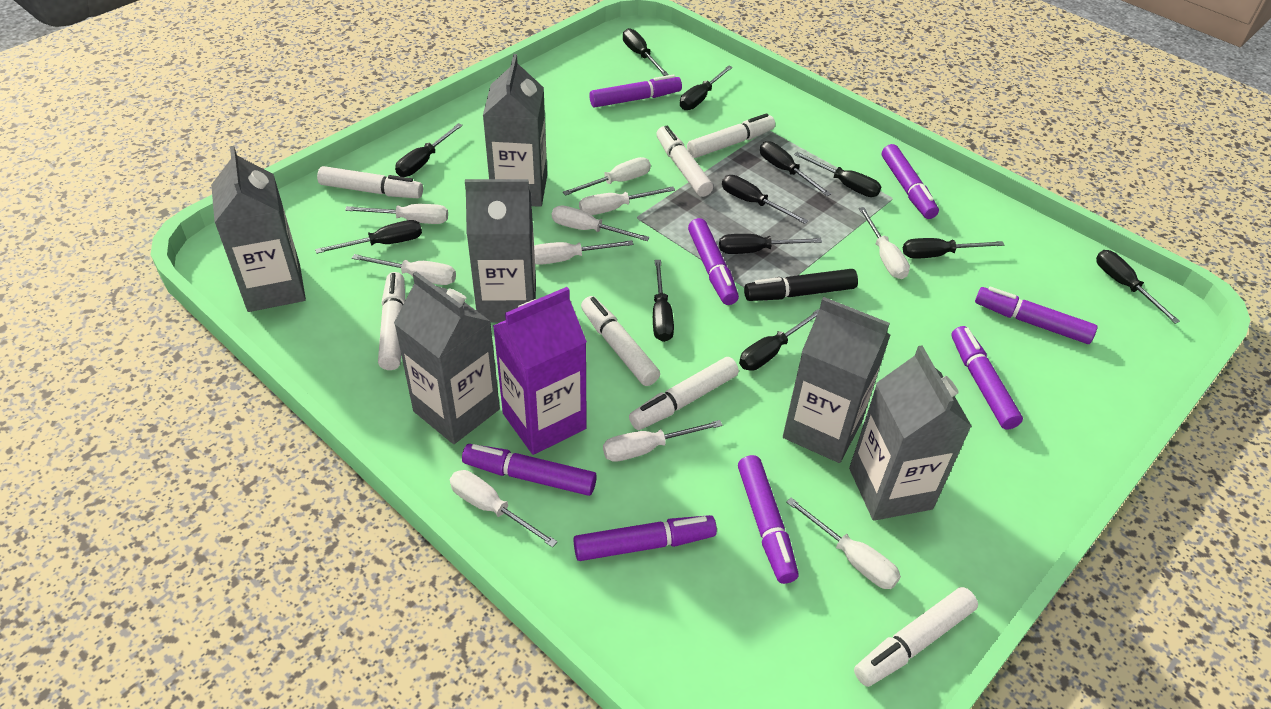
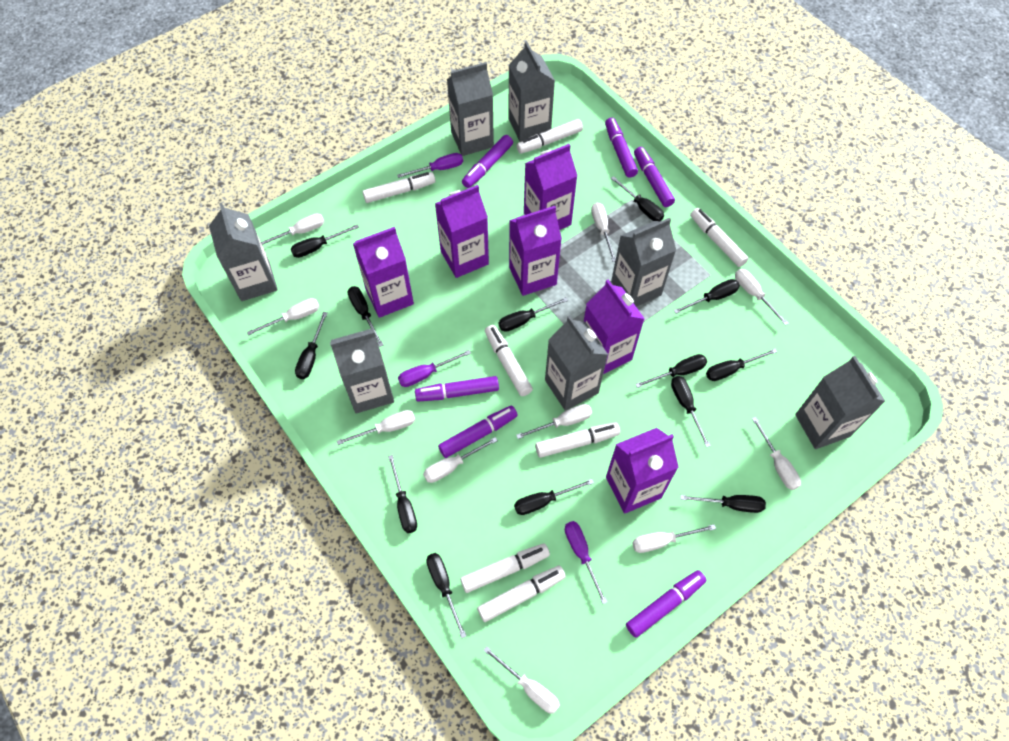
black marker: 1 -> 0
black screwdriver: 12 -> 13
grey carton: 6 -> 7
purple carton: 1 -> 6
purple marker: 8 -> 6
purple screwdriver: 0 -> 3

